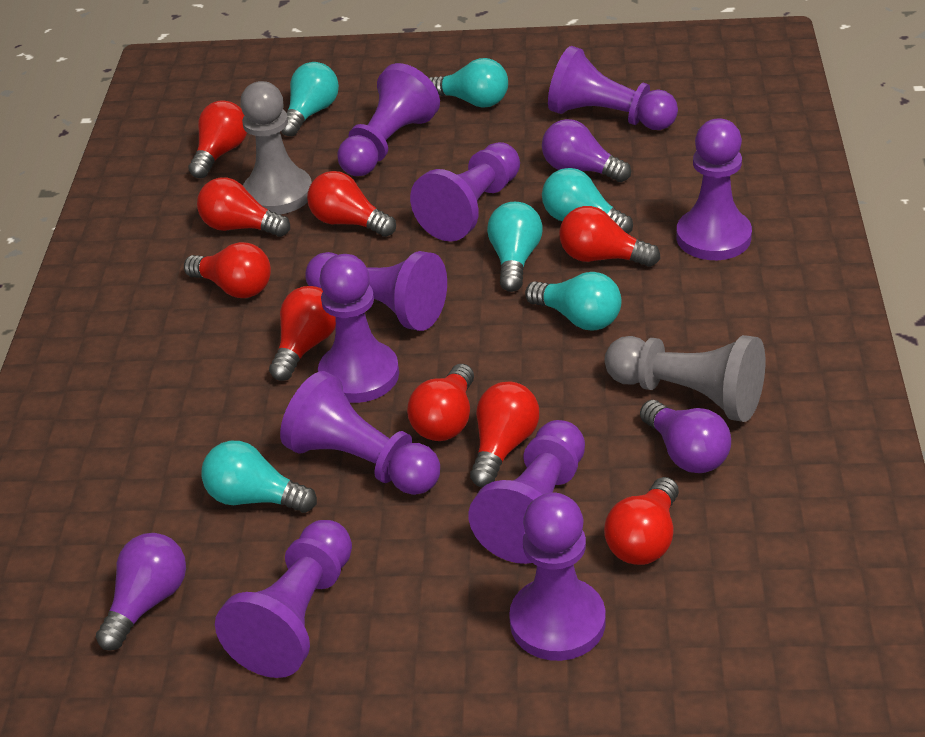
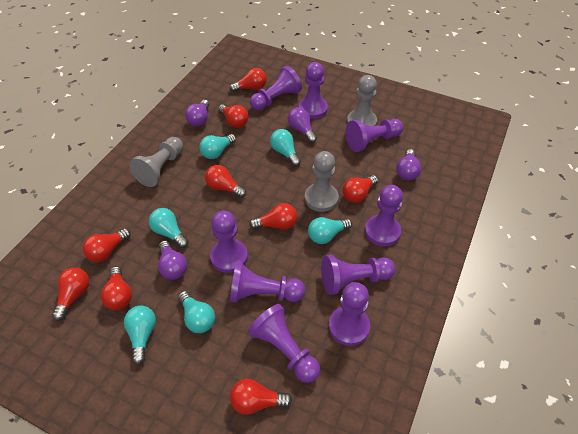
grey pawn: 2 -> 3
purple light bulb: 3 -> 4
purple pawn: 10 -> 9

